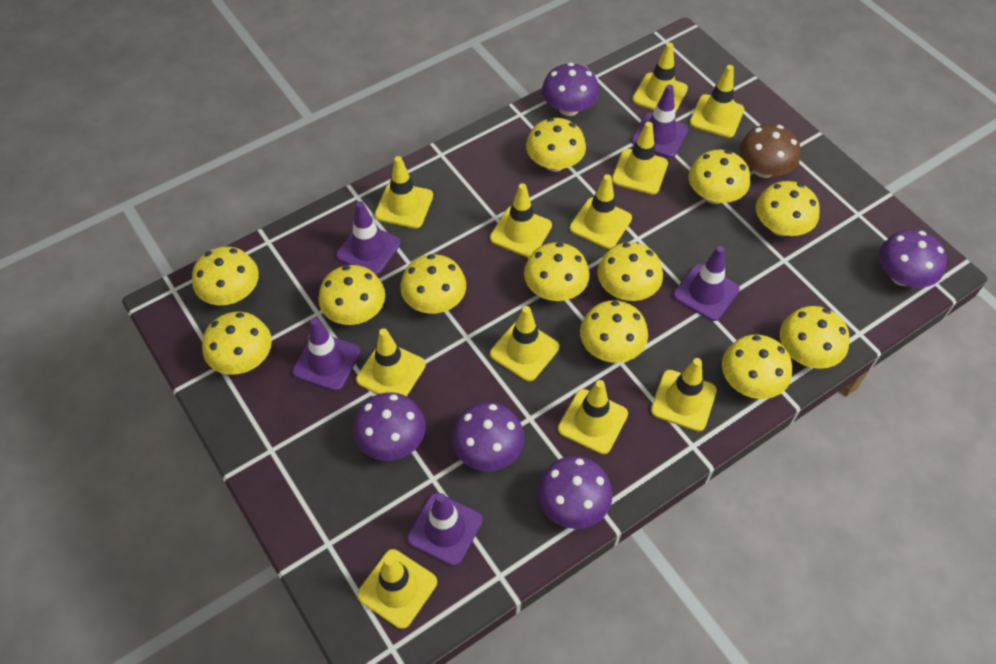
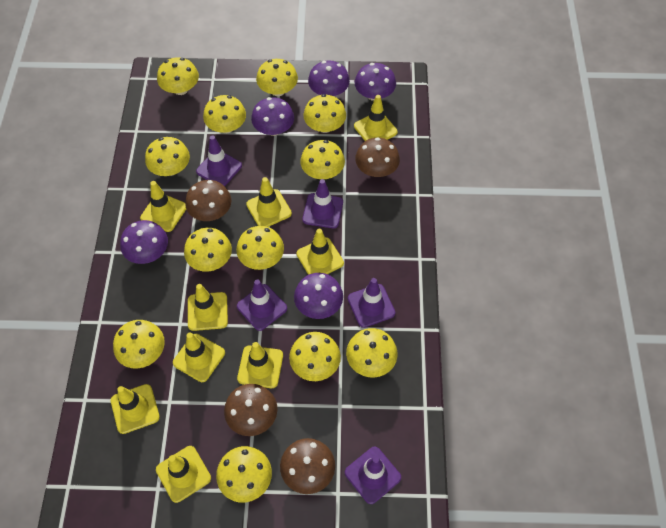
brown mushroom: 1 -> 4
yellow traffic cone: 11 -> 9

